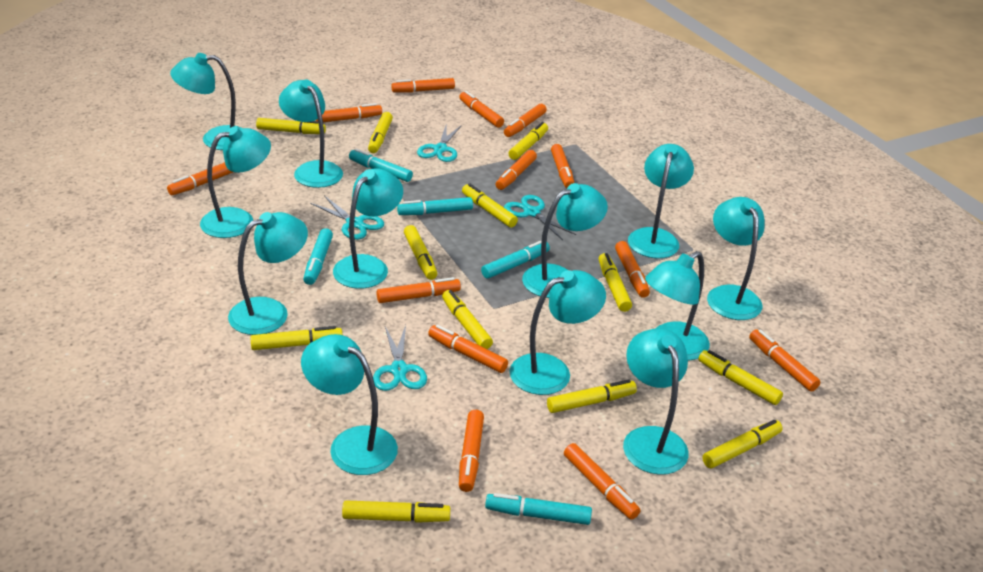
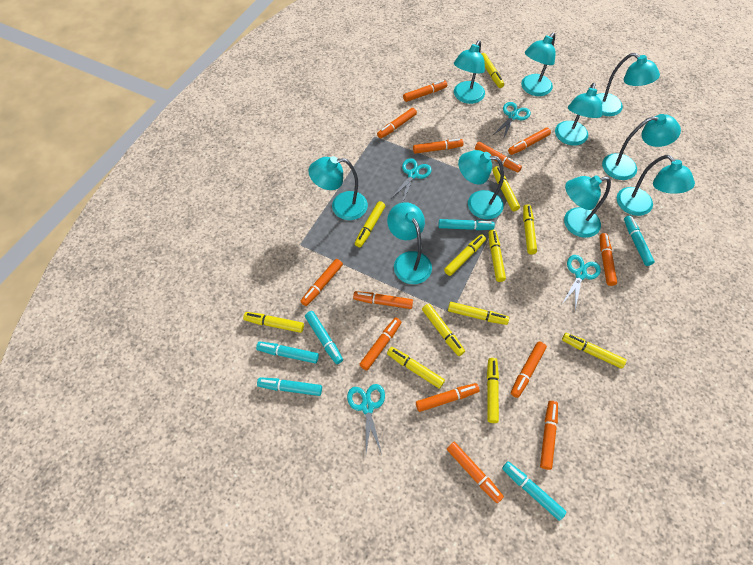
turquoise lamp: 12 -> 10
turquoise marker: 5 -> 6

